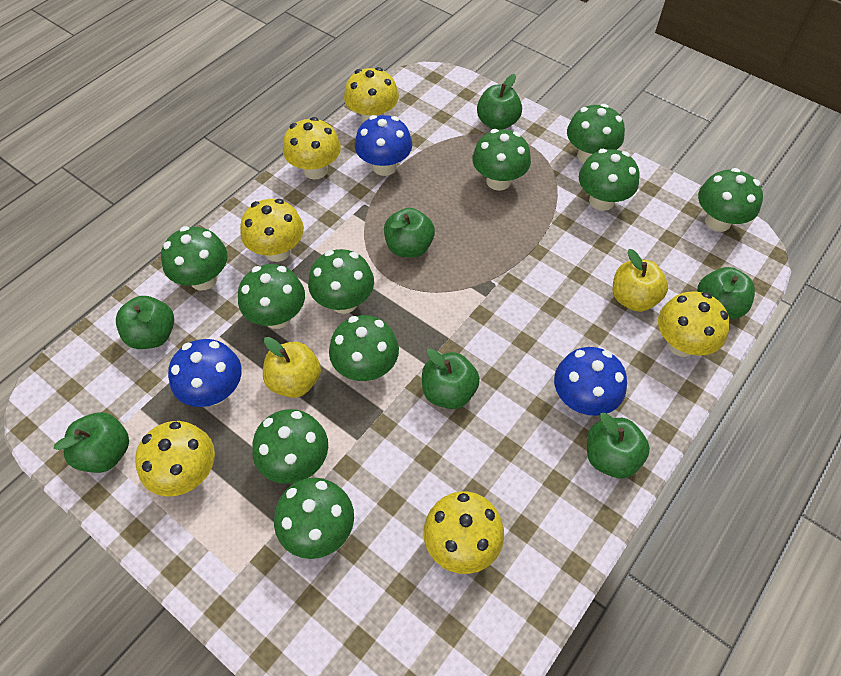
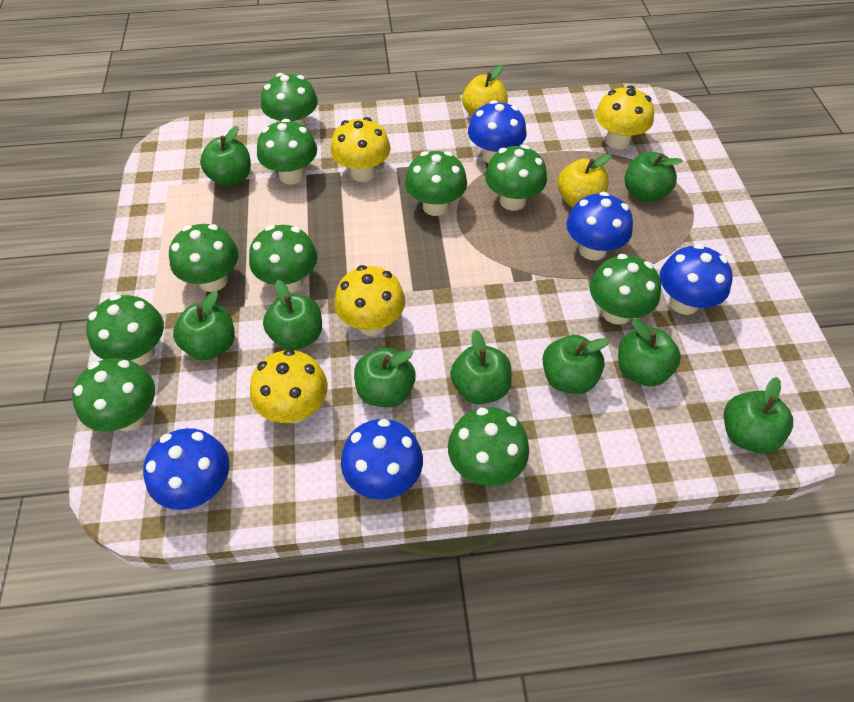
blue mushroom: 3 -> 5
green apple: 7 -> 9
yellow mushroom: 6 -> 4

